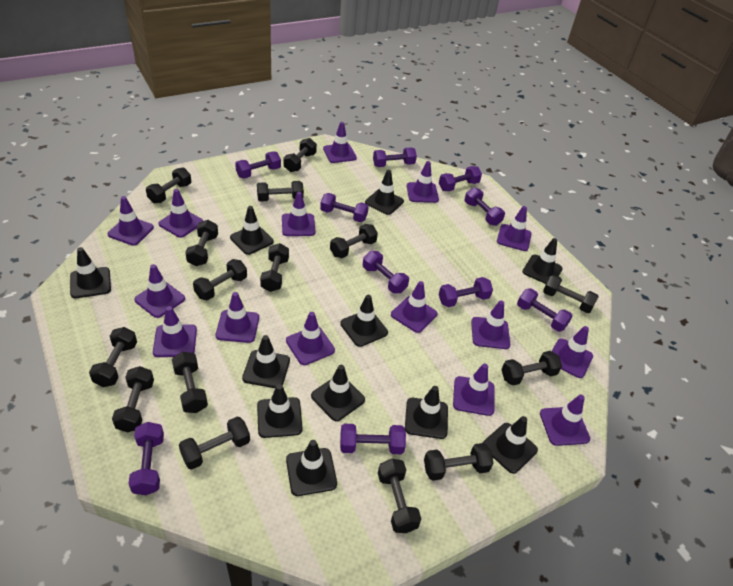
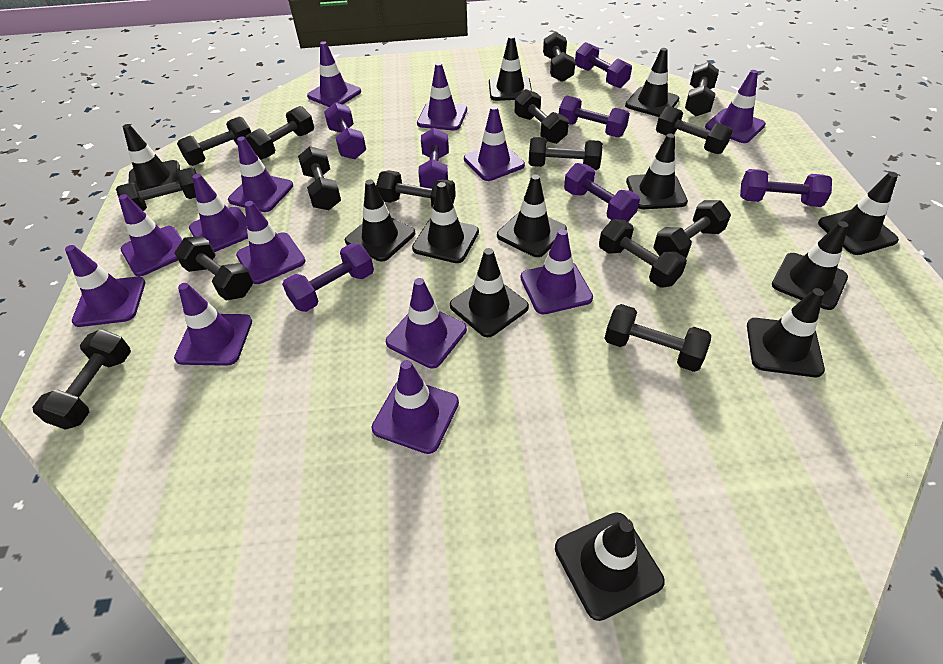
black traffic cone: 11 -> 12
purple dumbbell: 10 -> 7
purple traffic cone: 15 -> 13

